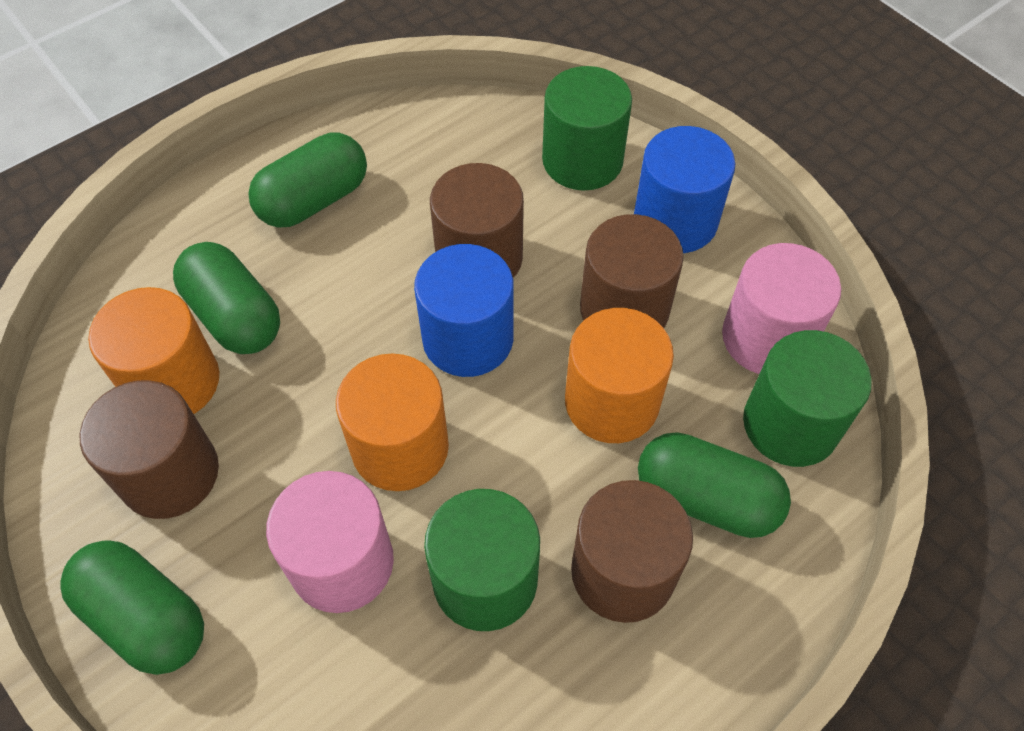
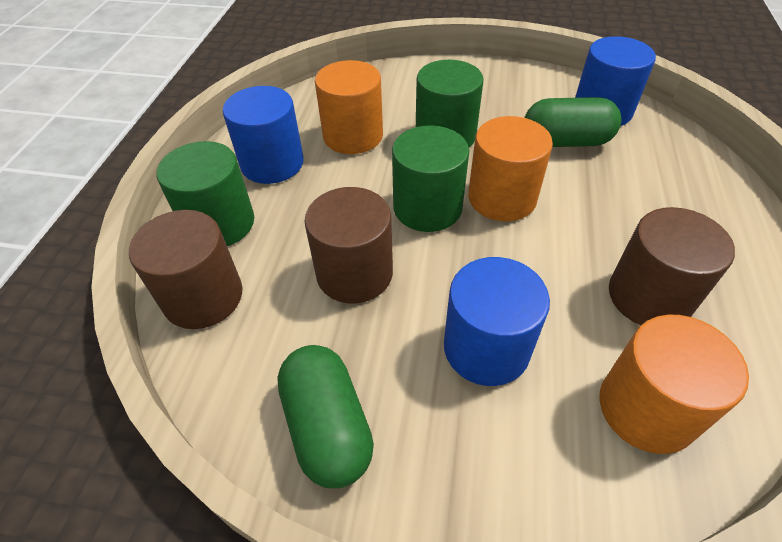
blue cylinder: 2 -> 3
brown cylinder: 4 -> 3
green capsule: 4 -> 2
pink cylinder: 2 -> 0

